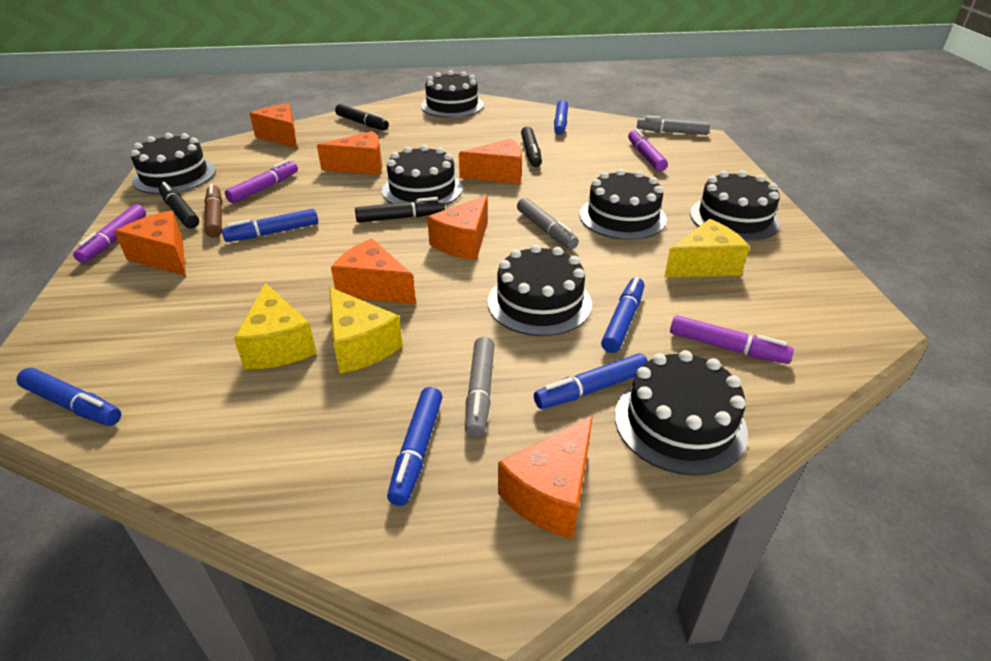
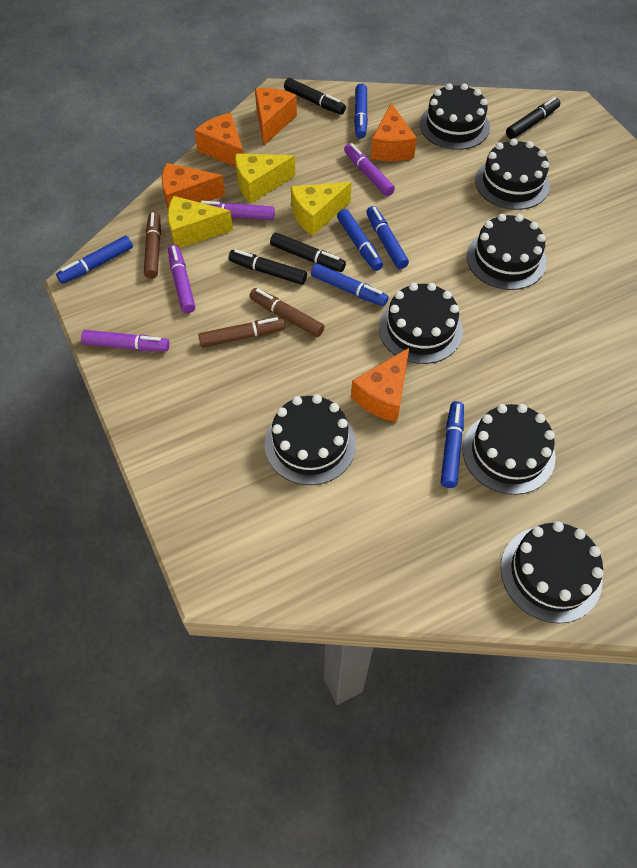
brown marker: 1 -> 3
grey marker: 3 -> 0
orange cheese: 7 -> 5

